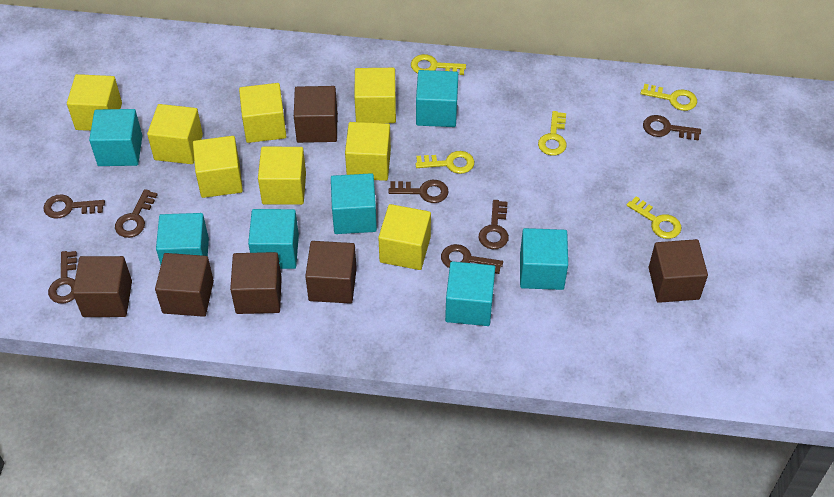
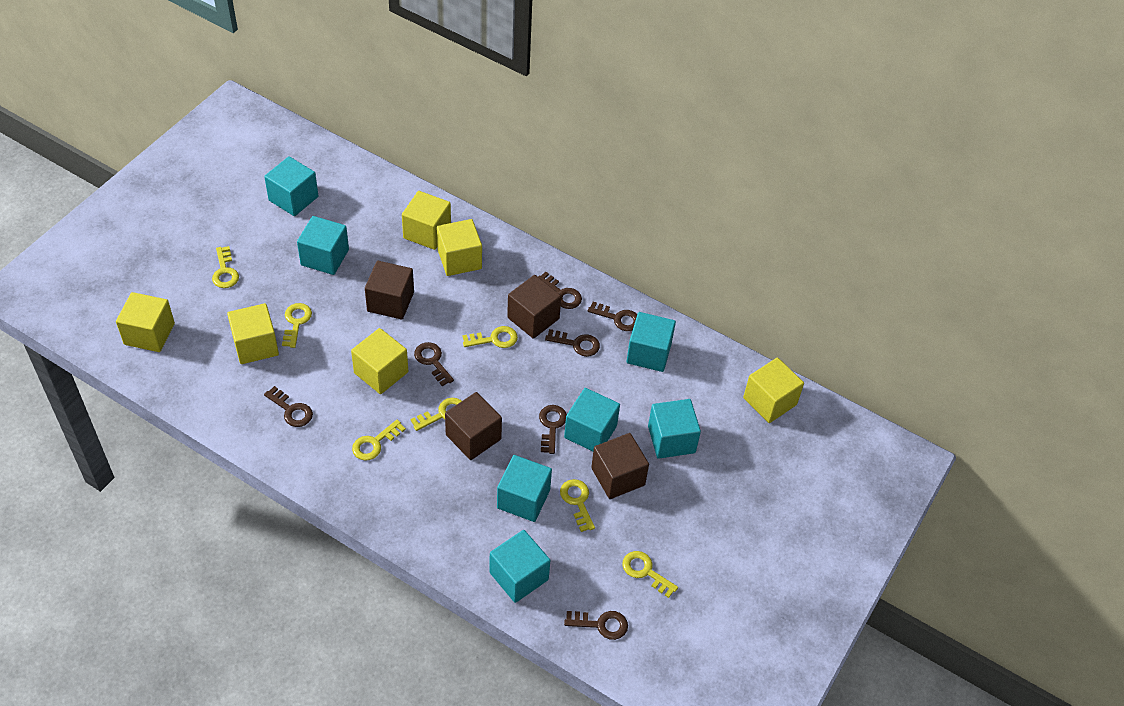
brown cube: 6 -> 4
yellow cube: 8 -> 6
yellow key: 5 -> 7

